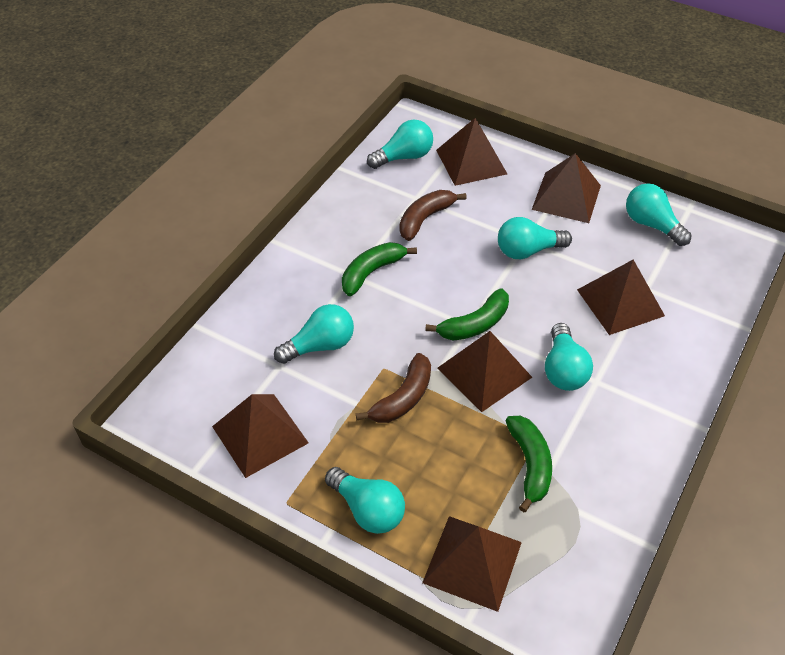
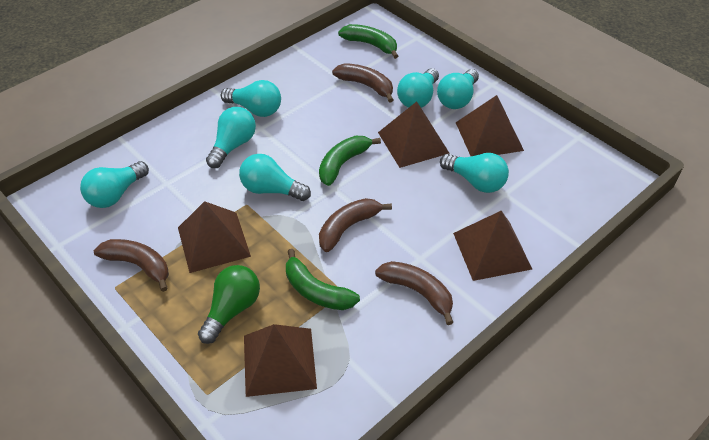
brown banana: 2 -> 4
brown pyramid: 6 -> 5
green light bulb: 0 -> 1
turquoise light bulb: 6 -> 7

